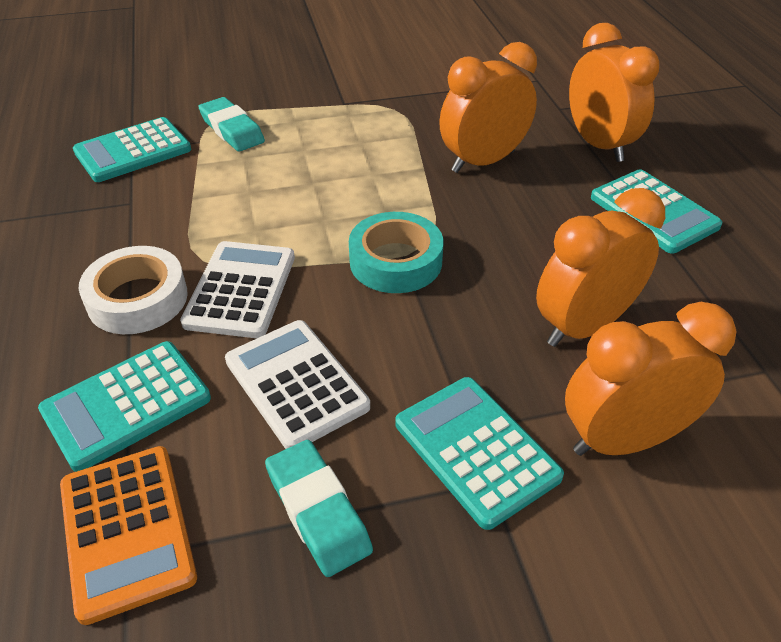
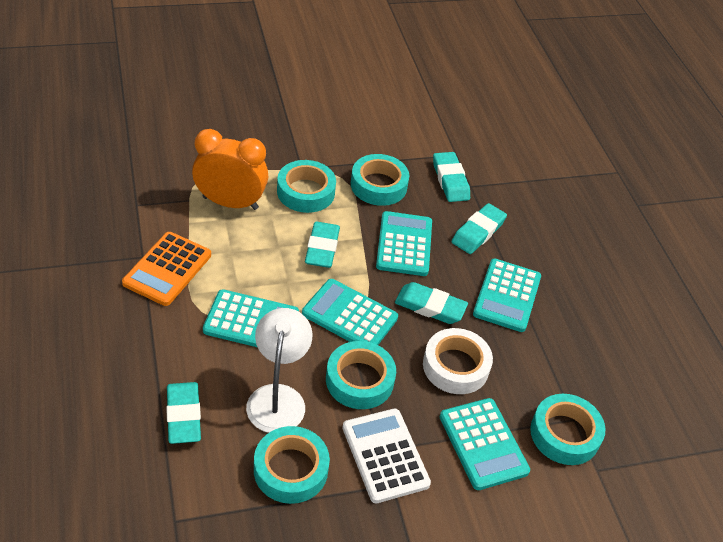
orange clock: 4 -> 1
turquoise calculator: 4 -> 5
turquoise eraser: 2 -> 5
turquoise tape: 1 -> 5
white calculator: 2 -> 1
white lamp: 0 -> 1

